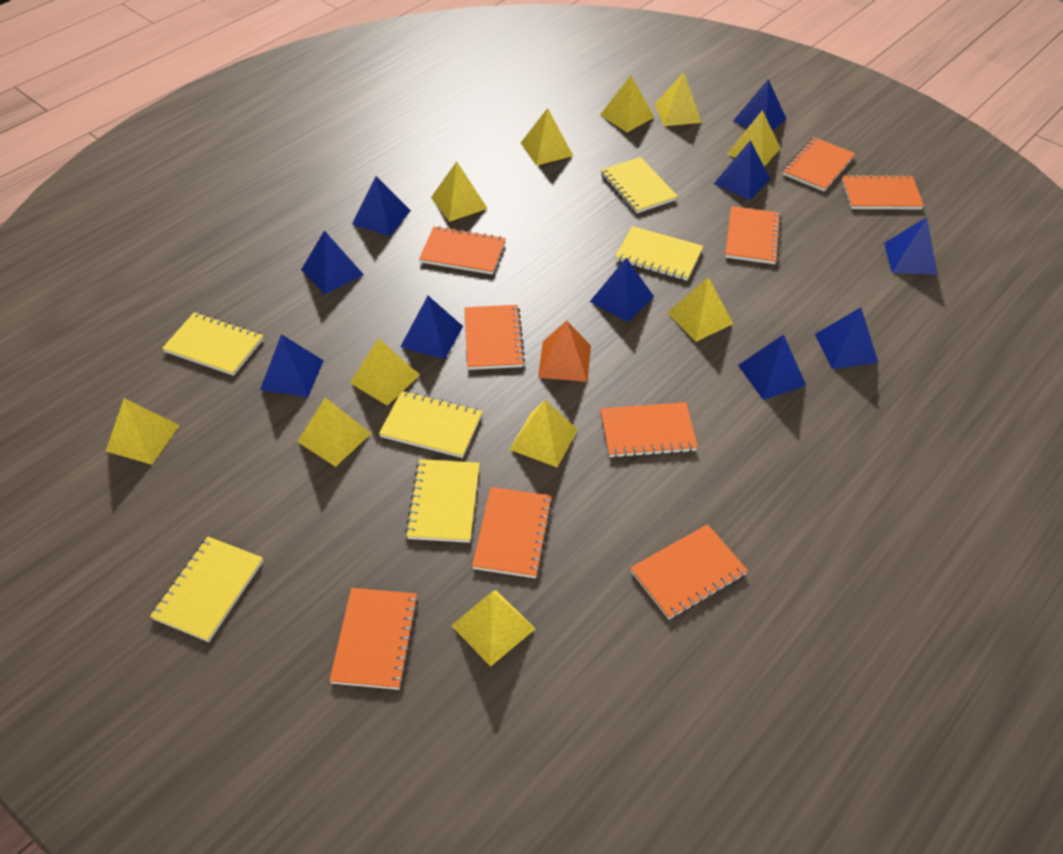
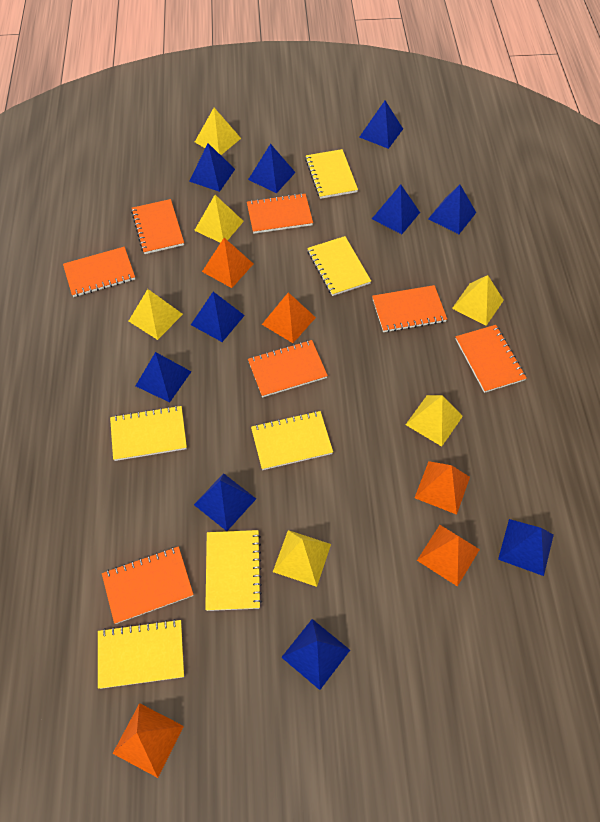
orange notebook: 9 -> 7
orange pyramid: 1 -> 5
yellow pyramid: 11 -> 6

